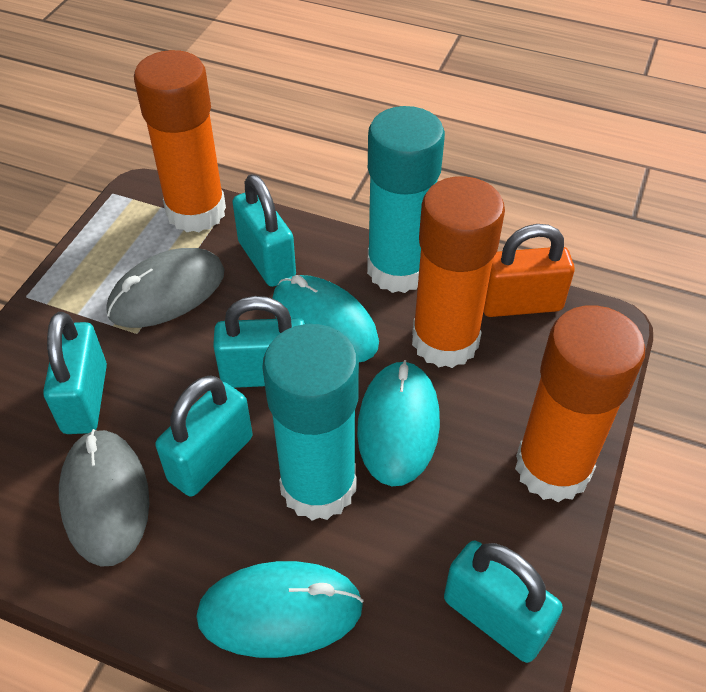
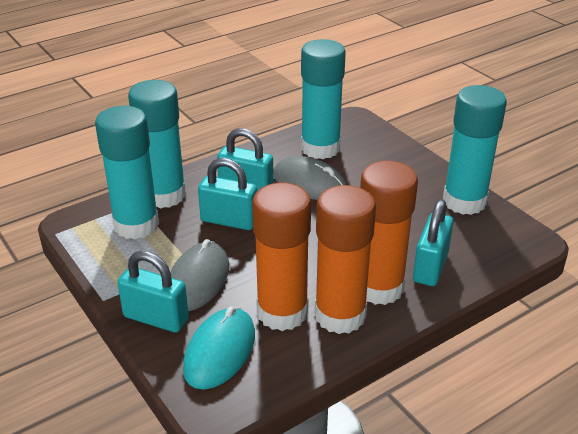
orange padlock: 1 -> 0
turquoise glue stick: 2 -> 4
turquoise mouse: 3 -> 1
turquoise padlock: 5 -> 4

